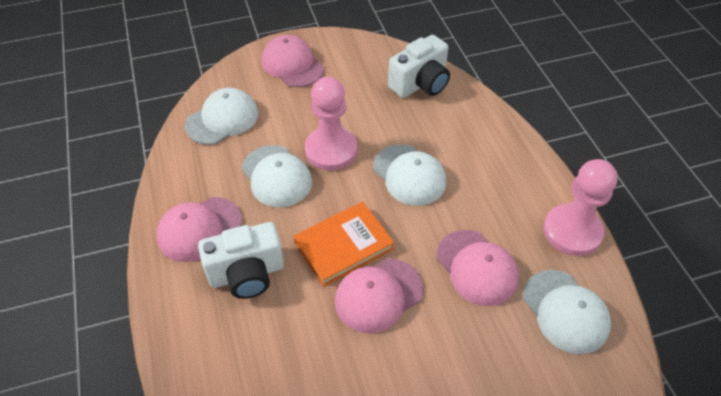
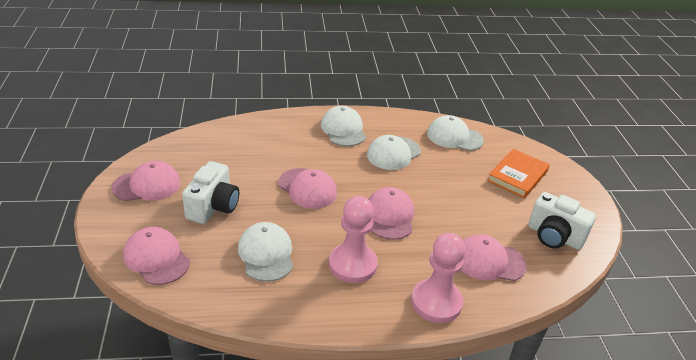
pink cap: 4 -> 5

